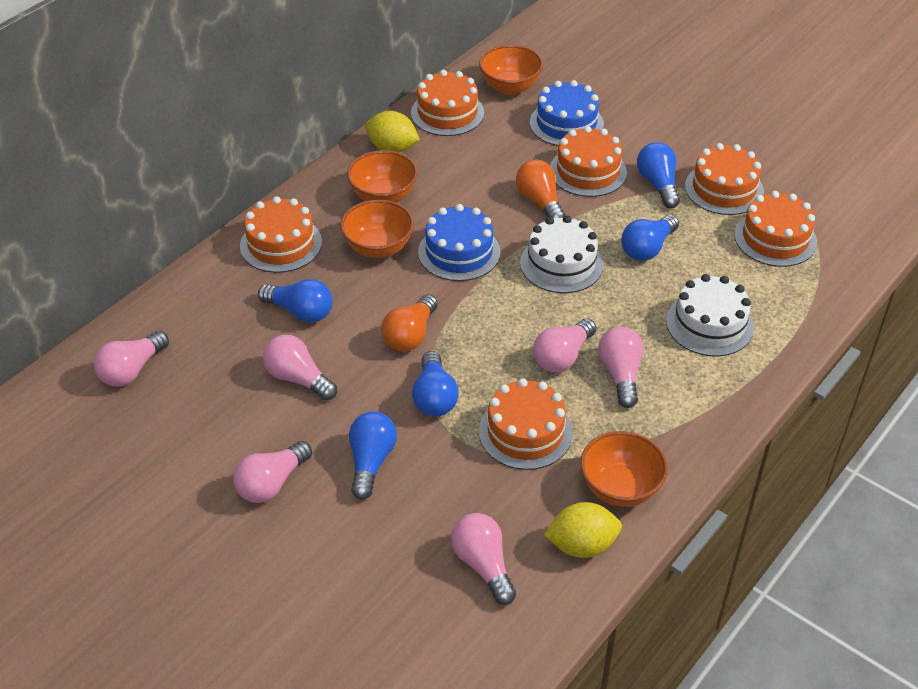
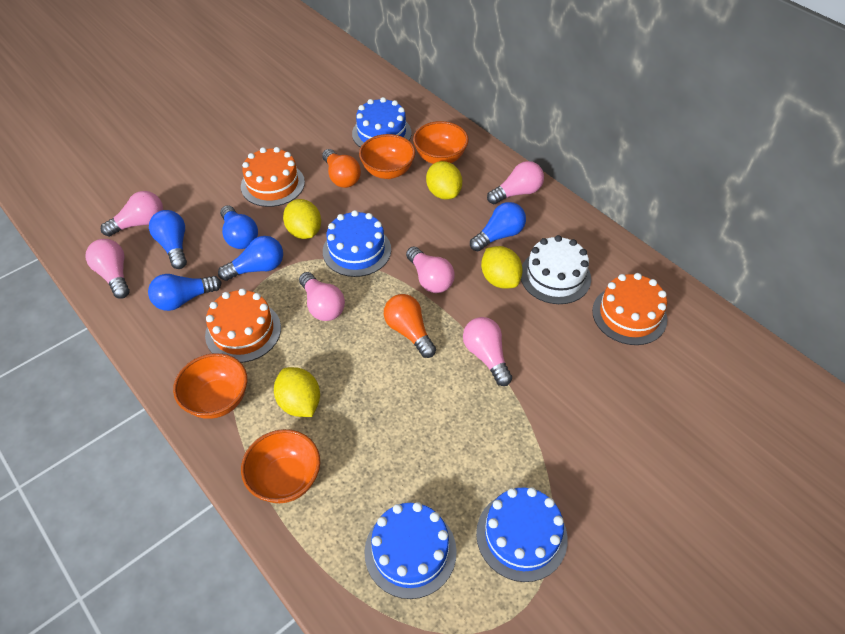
blue cake: 2 -> 4
orange cake: 6 -> 3
white cake: 2 -> 1
yellow lemon: 2 -> 4

